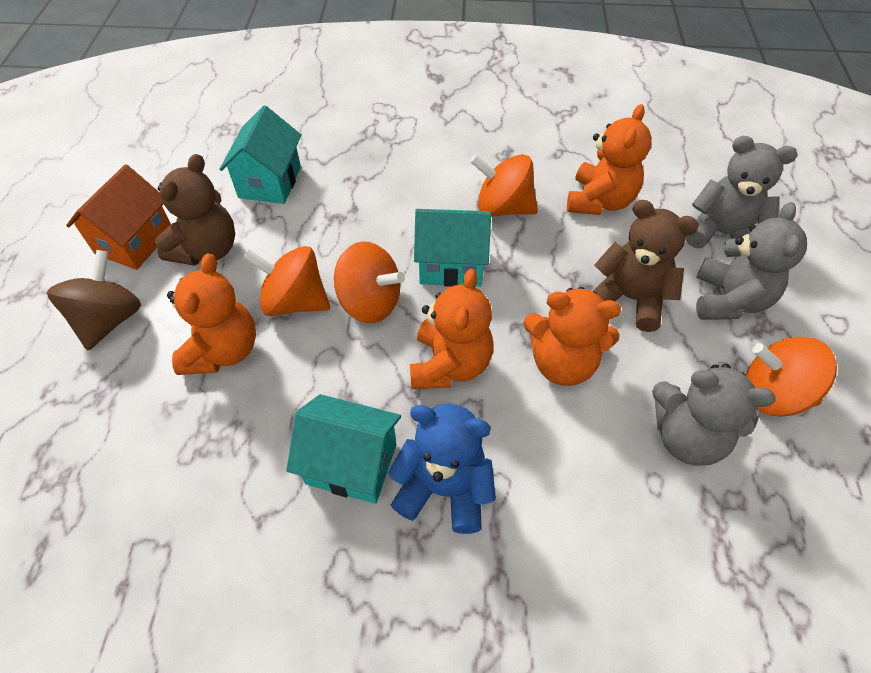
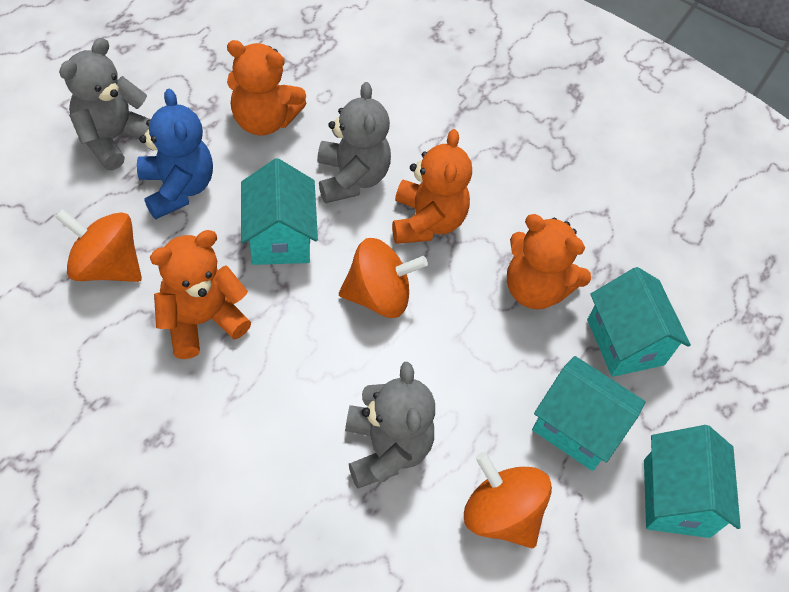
brown spinning top: 1 -> 0
brown teddy bear: 2 -> 0
orange house: 1 -> 0
orange spinning top: 4 -> 3
turquoise house: 3 -> 4

